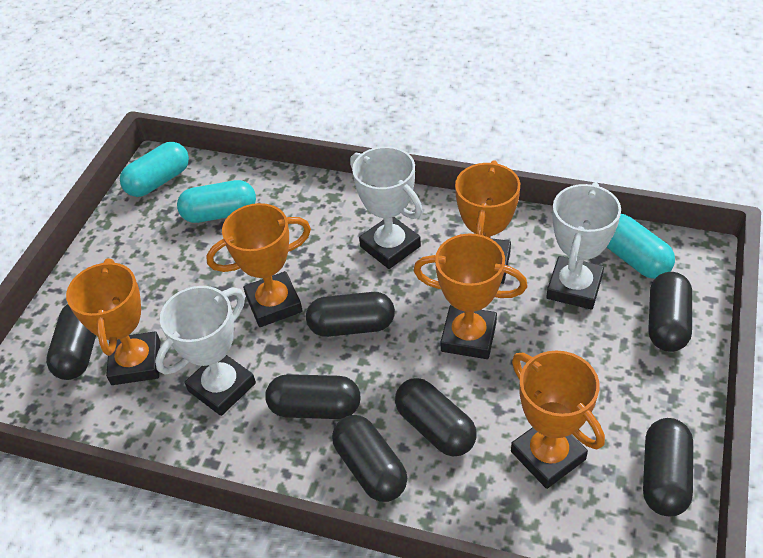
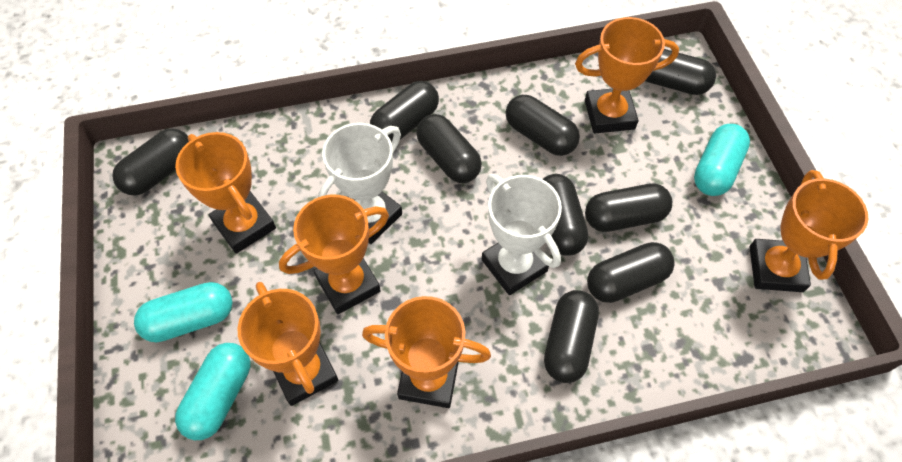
black capsule: 7 -> 9
orange trophy: 5 -> 6
white trophy: 3 -> 2

